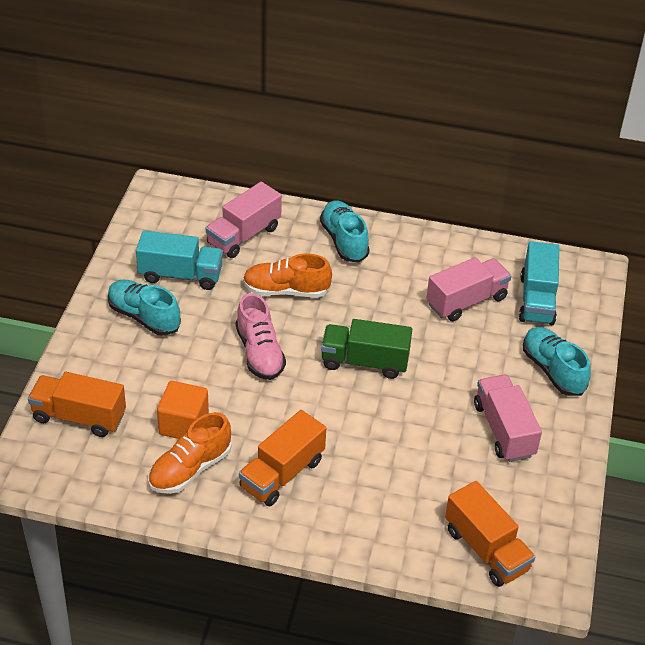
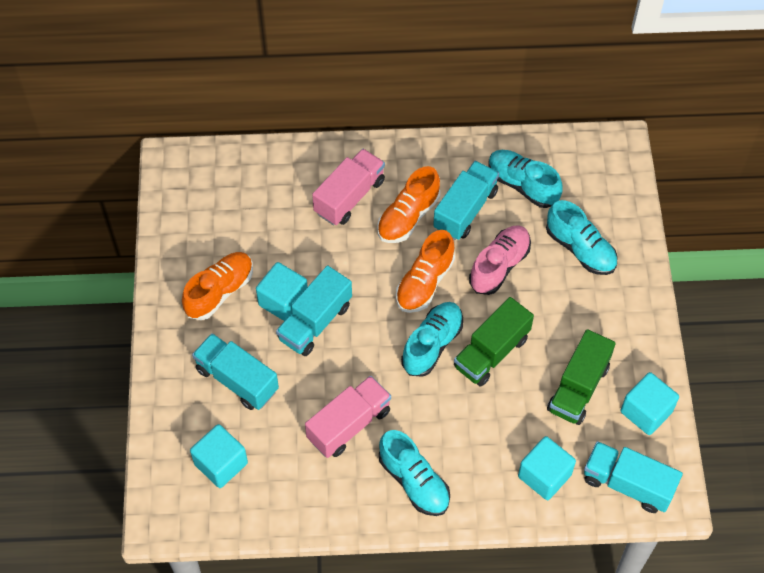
green truck: 1 -> 2
orange cube: 1 -> 0
orange shoe: 2 -> 3
orange truck: 3 -> 0
pink truck: 3 -> 2
turquoise cube: 0 -> 4
turquoise shoe: 3 -> 4
turquoise truck: 2 -> 4

